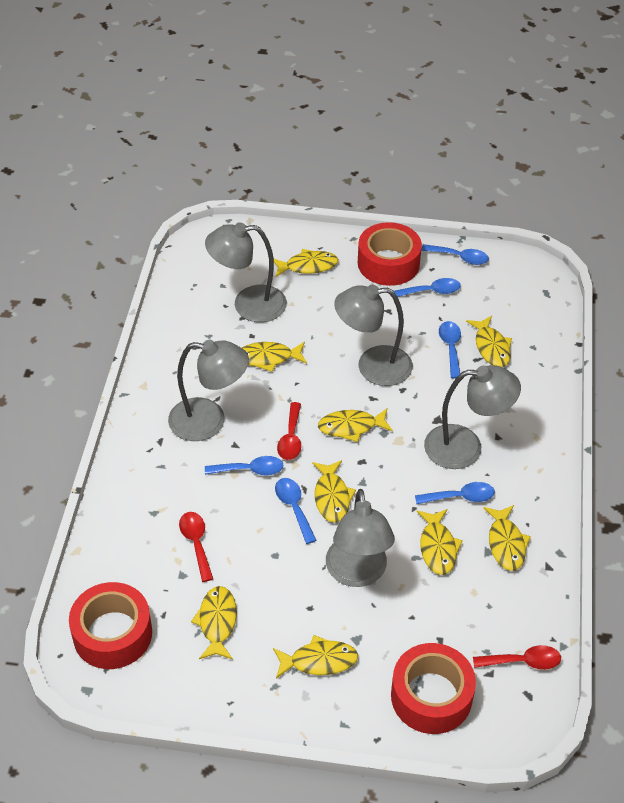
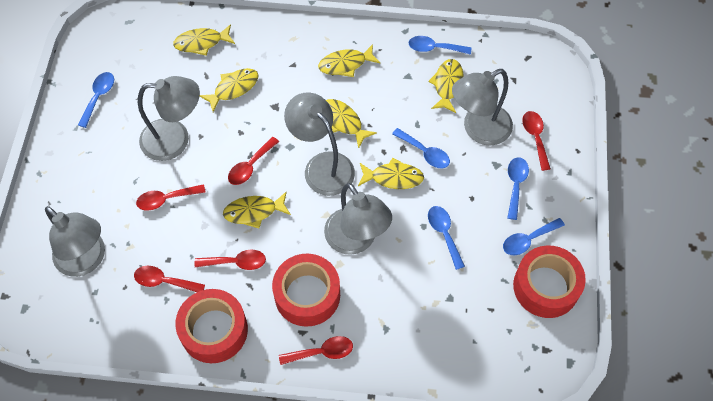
red spoon: 3 -> 6
yellow fish: 9 -> 7

